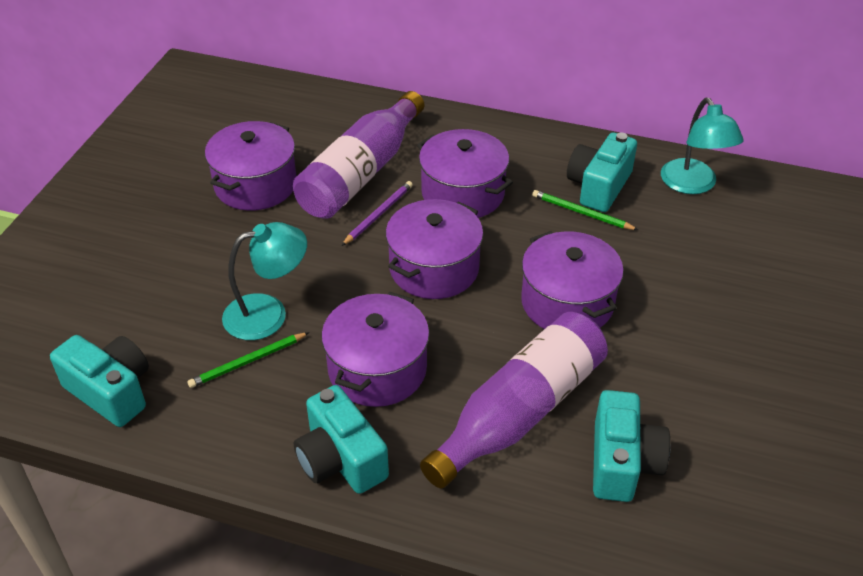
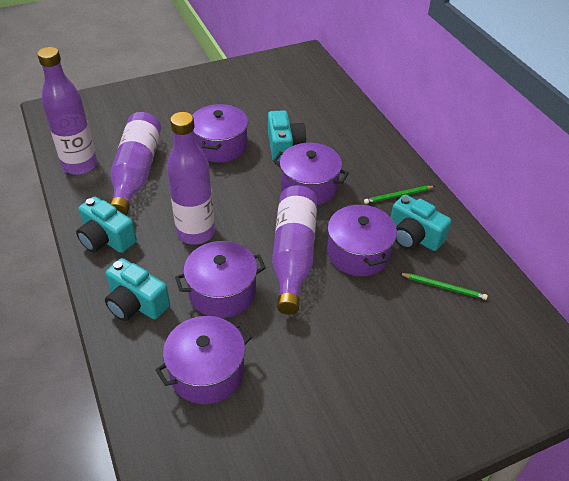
purple bottle: 2 -> 4
purple pencil: 1 -> 0
turquoise lamp: 2 -> 0

